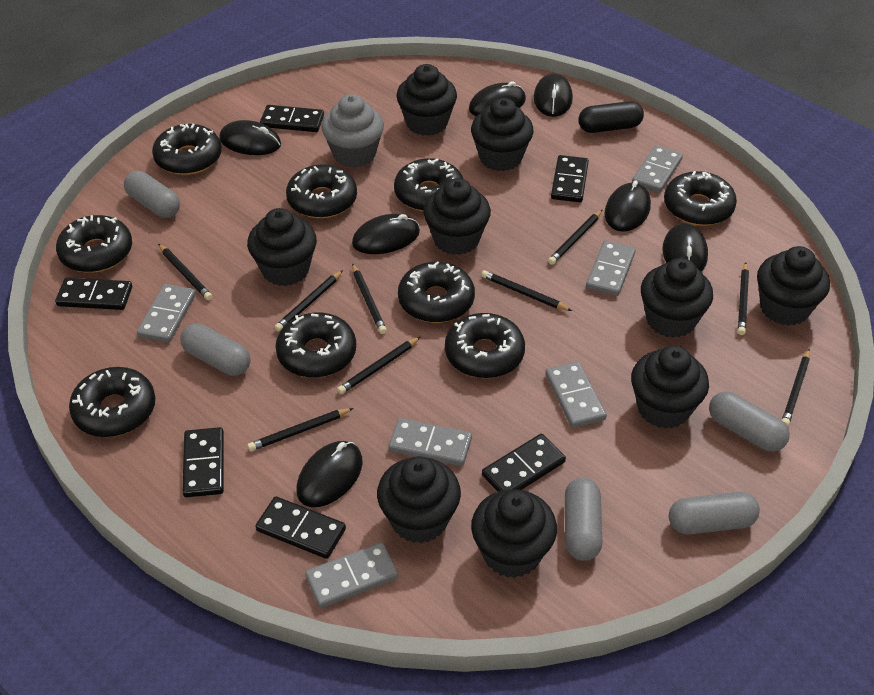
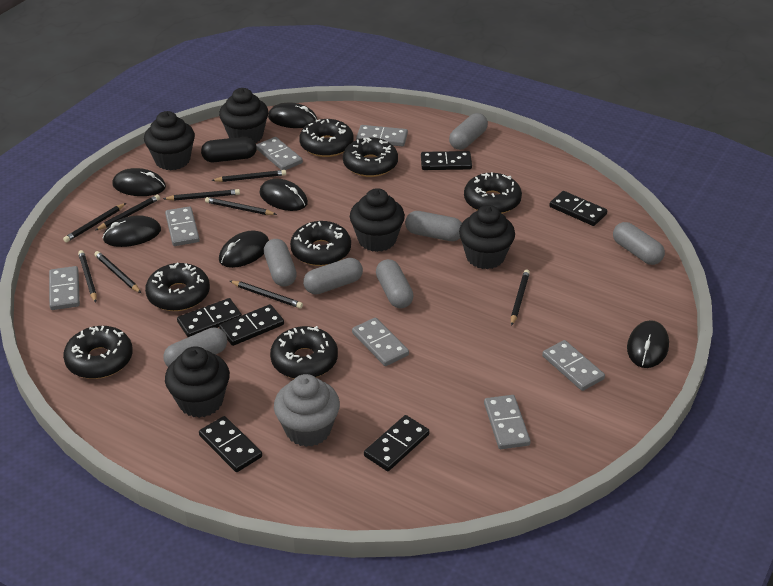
black cupcake: 9 -> 5
black donut: 9 -> 7
black mouse: 7 -> 6
grey capsule: 5 -> 7
grey domino: 6 -> 7

